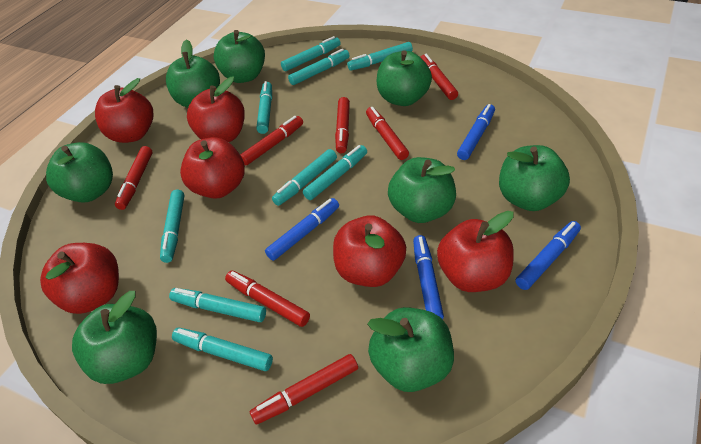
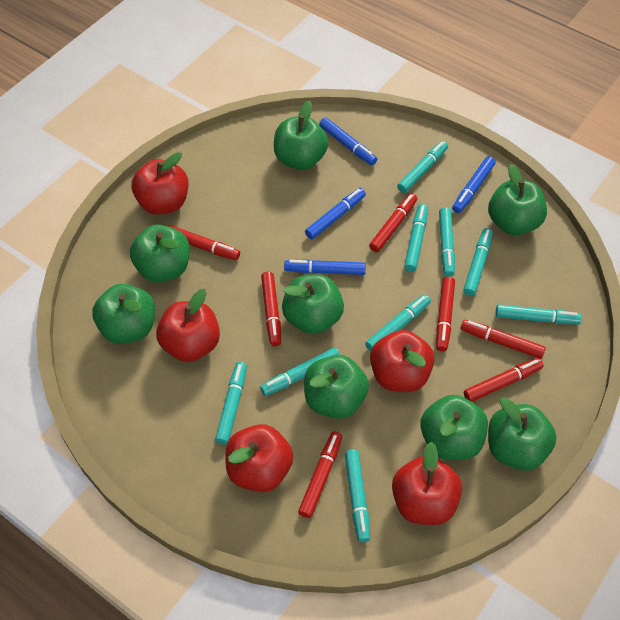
red apple: 6 -> 5

